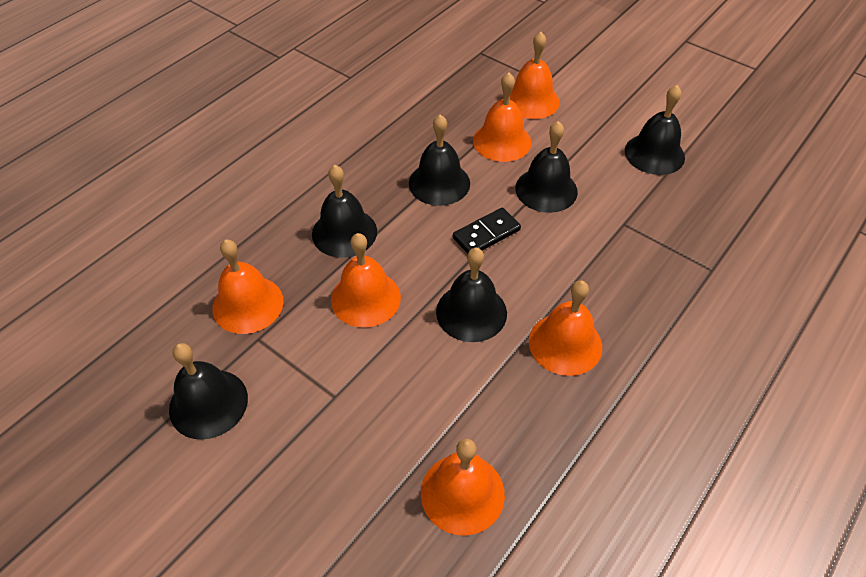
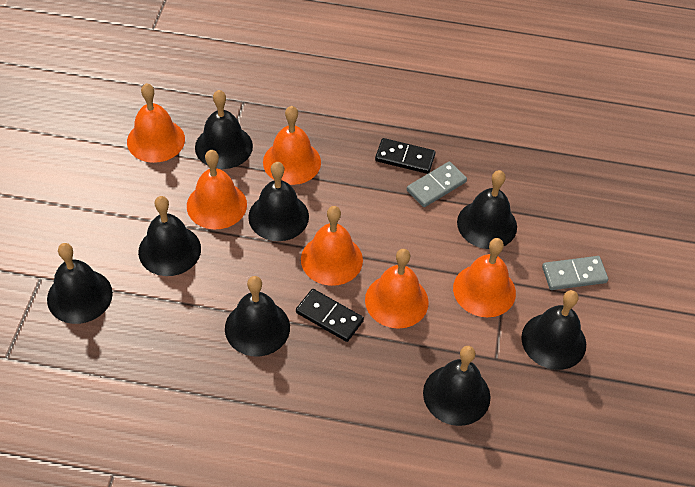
black bell: 6 -> 8
black domino: 1 -> 2
grey domino: 0 -> 2

